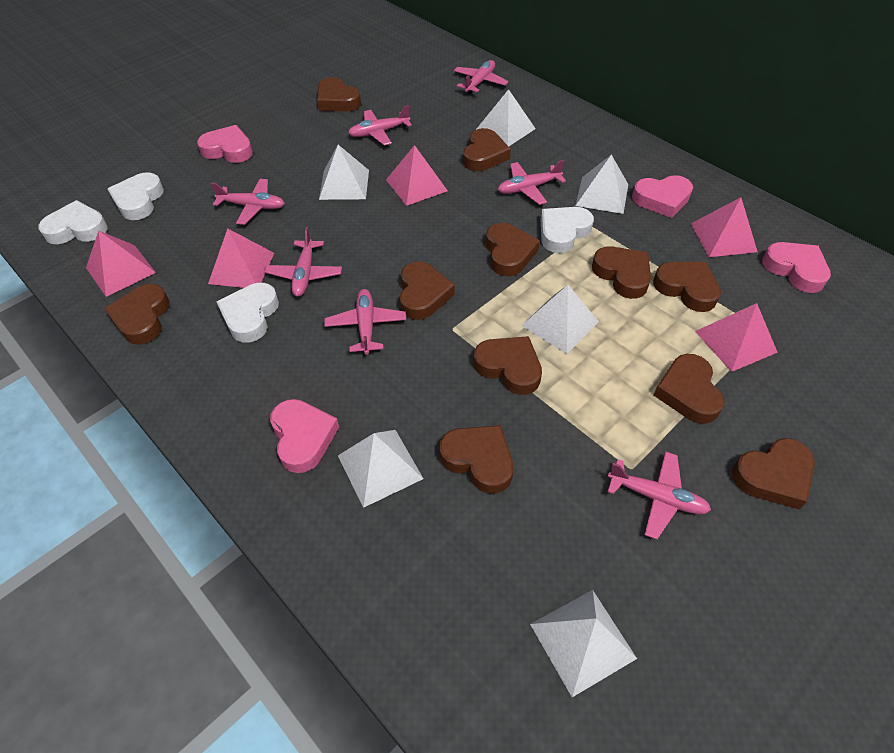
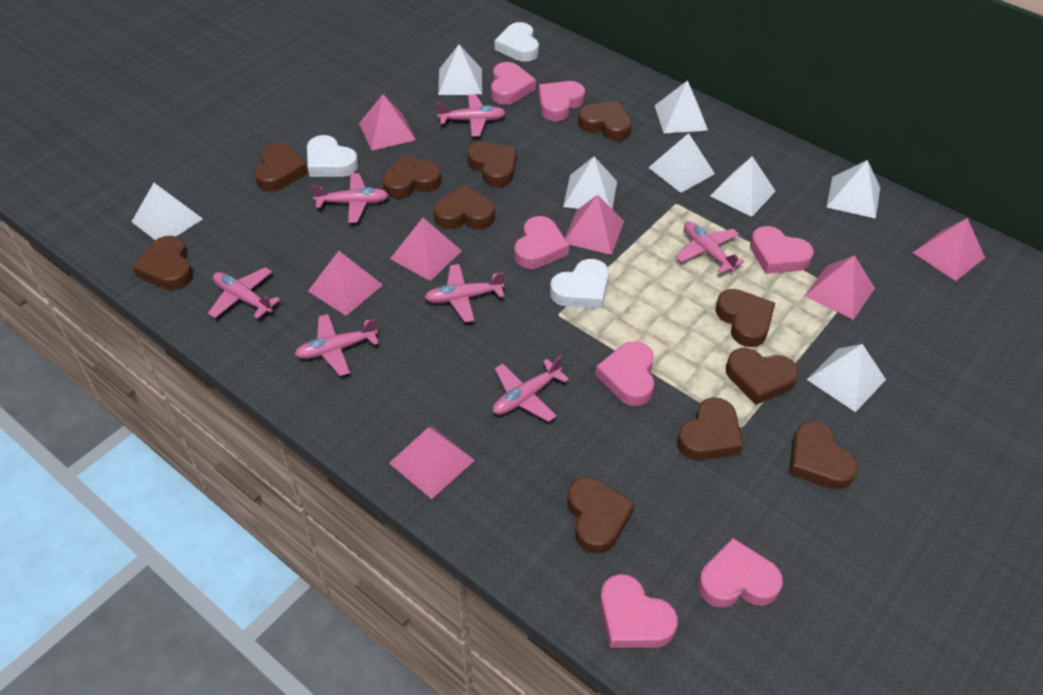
pink heart: 4 -> 7
pink pyramid: 5 -> 7
white heart: 4 -> 3
white pyramid: 6 -> 8

